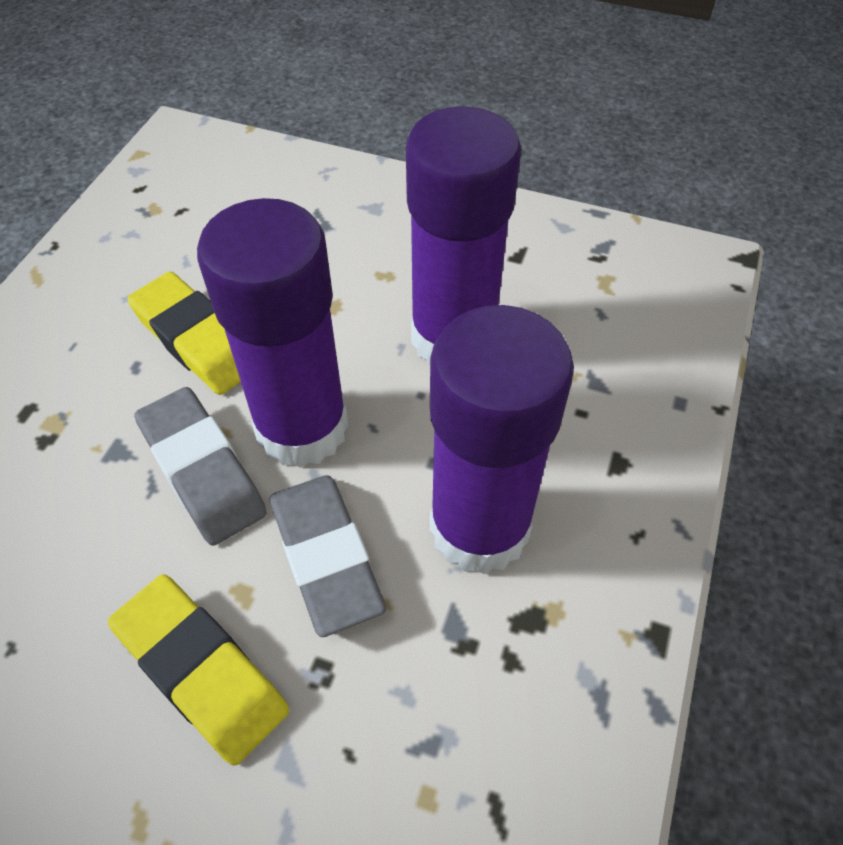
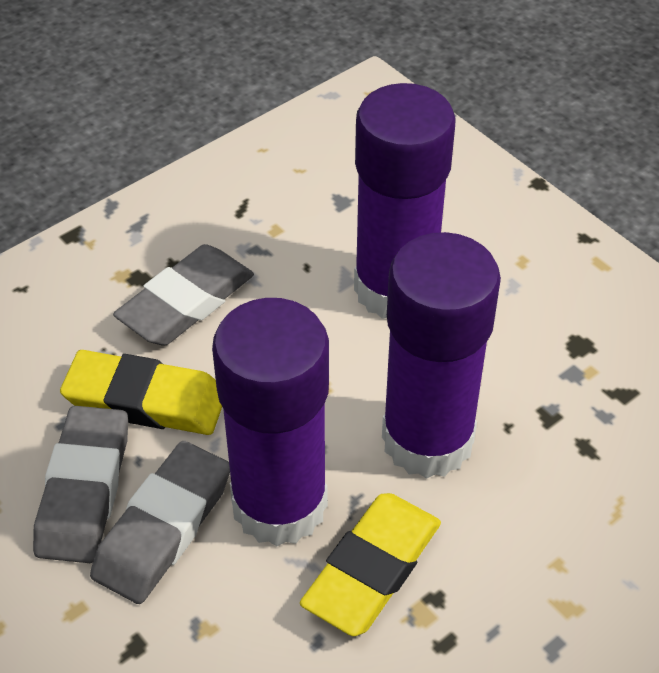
grey eraser: 2 -> 3

